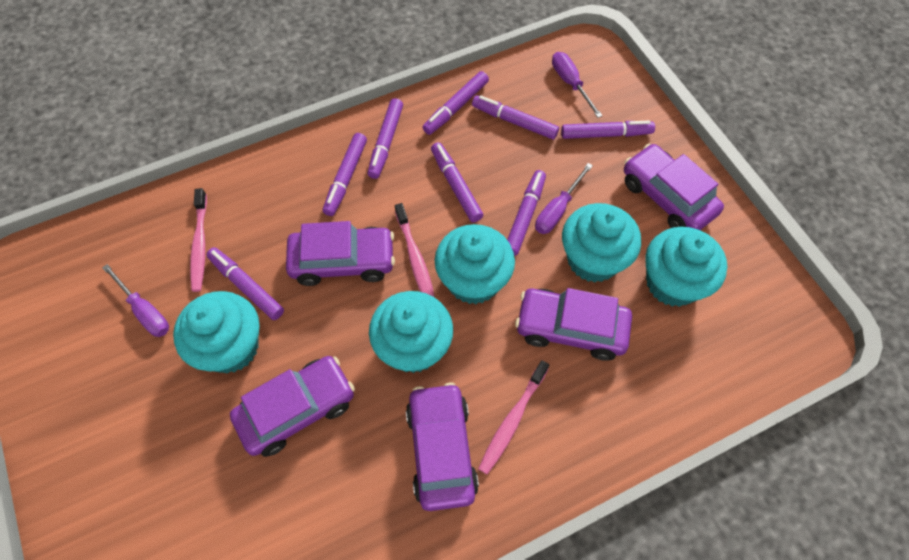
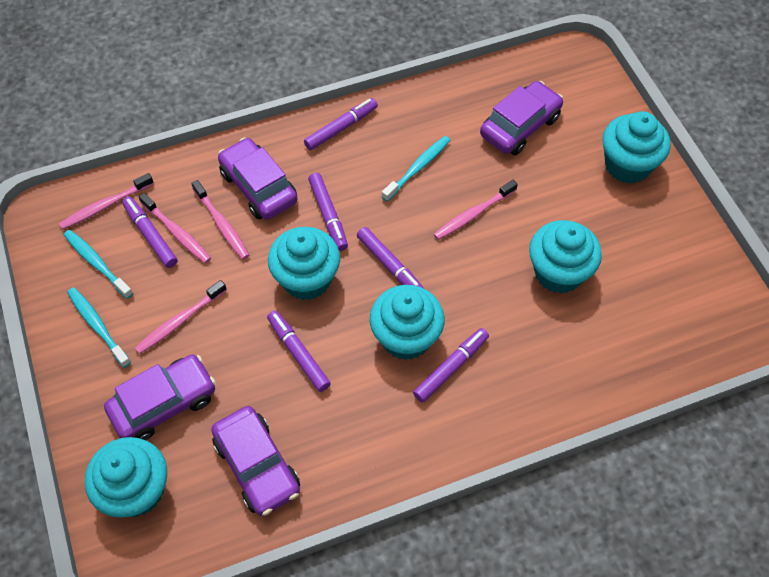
pink toothbrush: 3 -> 5
purple car: 5 -> 4
purple marker: 8 -> 6
purple screwdriver: 3 -> 0
turquoise toothbrush: 0 -> 3

